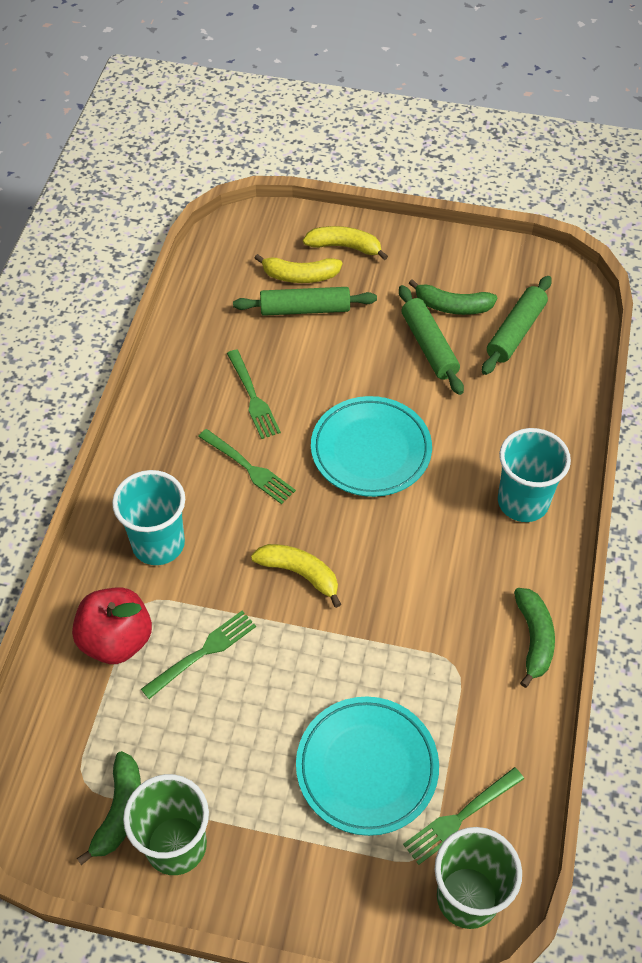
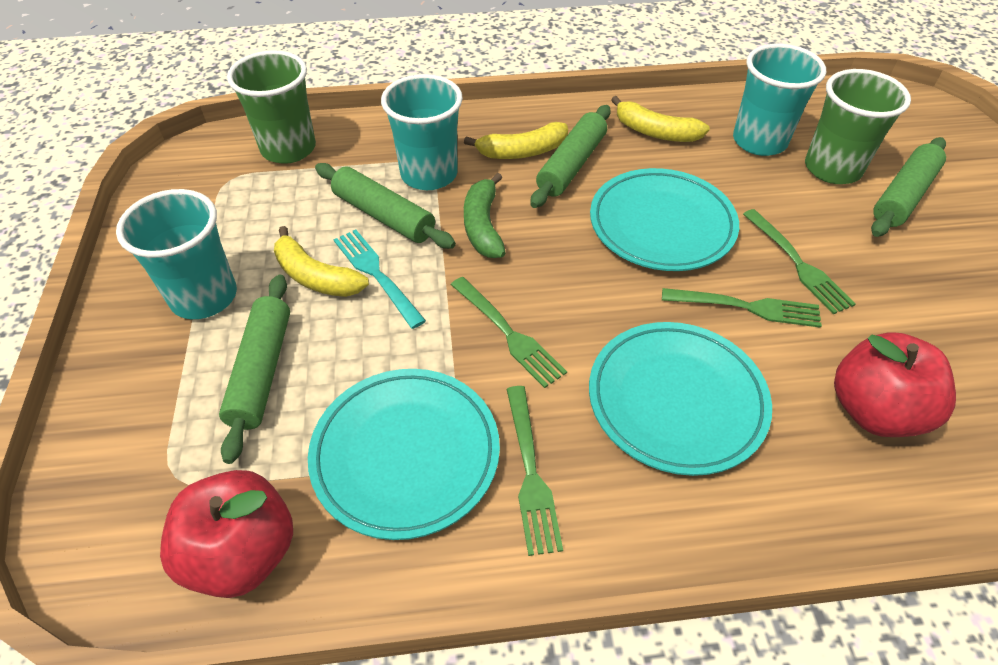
green banana: 3 -> 1
green rolling pin: 3 -> 4
red apple: 1 -> 2
turquoise cup: 2 -> 3
turquoise fork: 0 -> 1
turquoise plate: 2 -> 3

